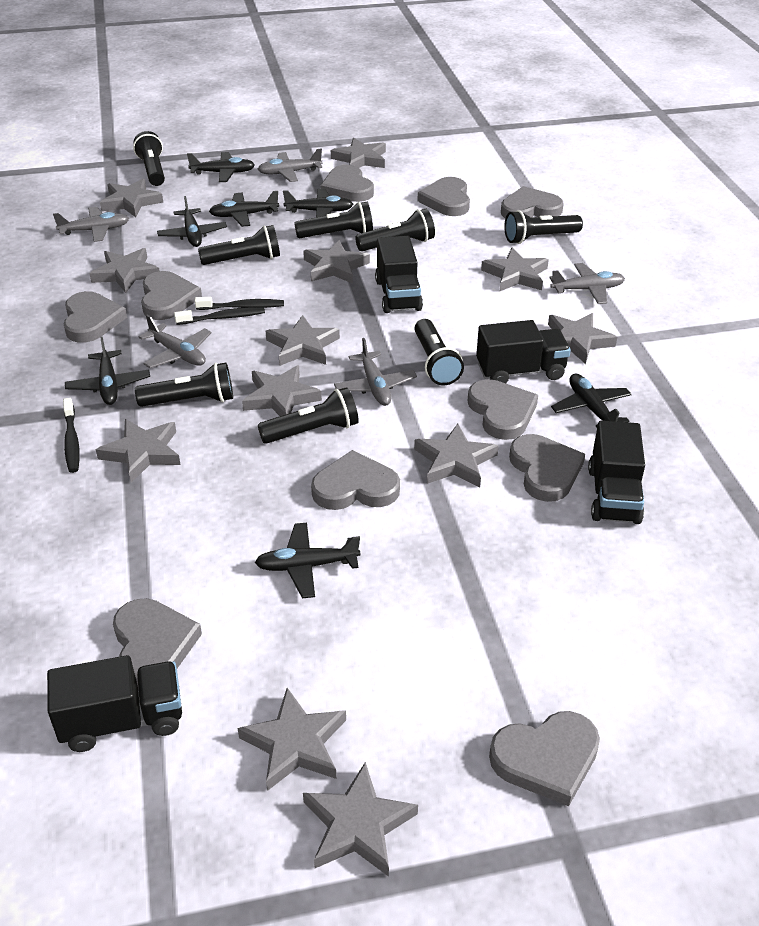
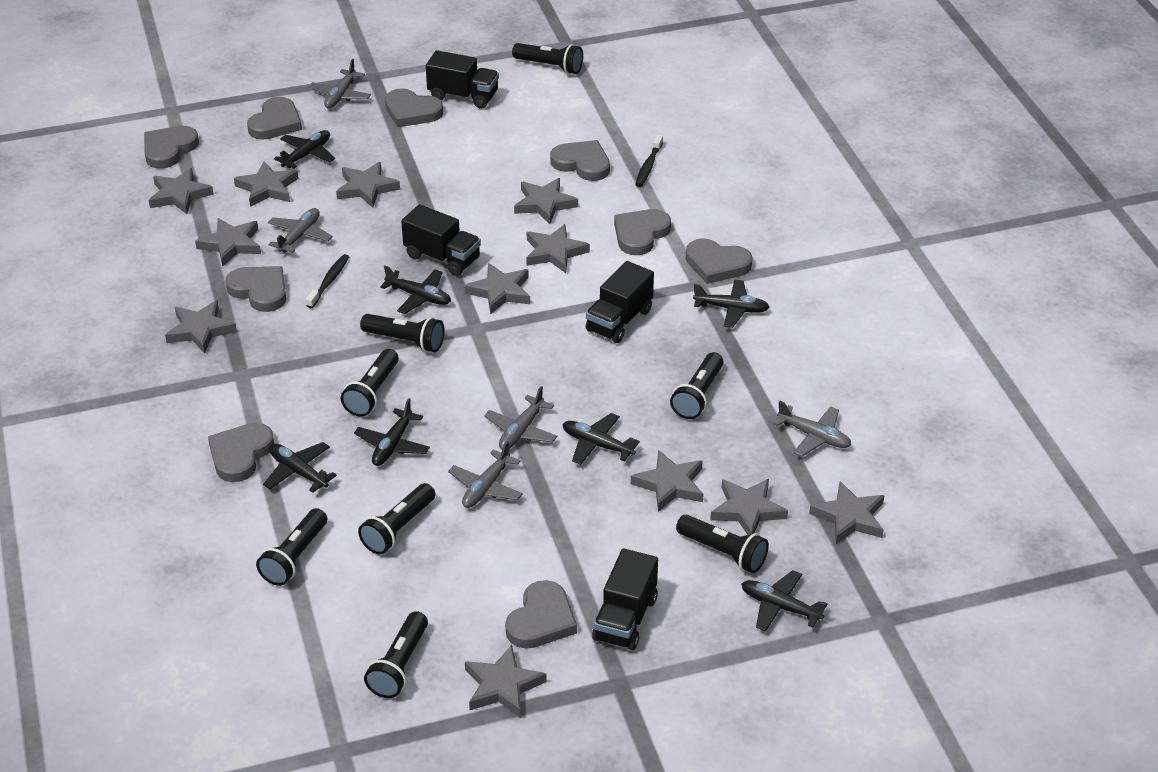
black toothbrush: 3 -> 2
grey heart: 10 -> 9

